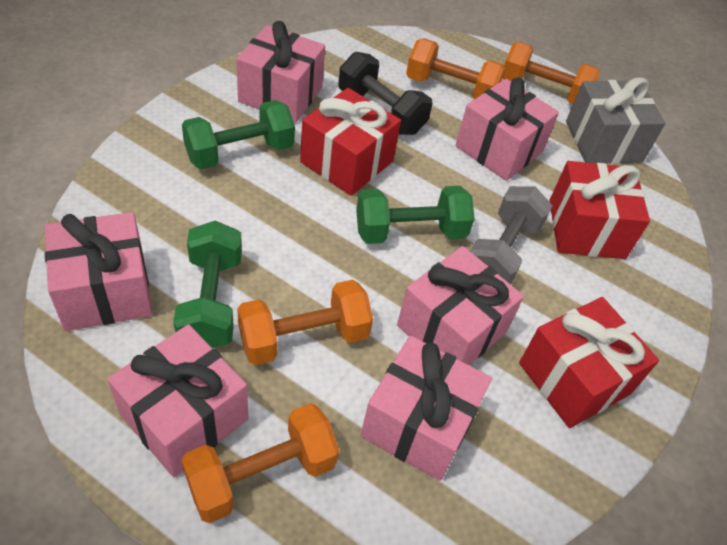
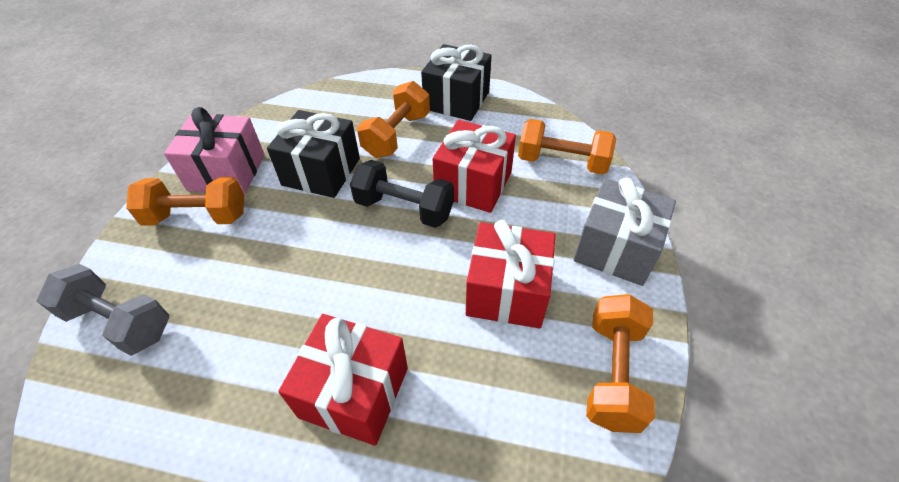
black gift: 0 -> 2
green dumbbell: 3 -> 0
pink gift: 6 -> 1

